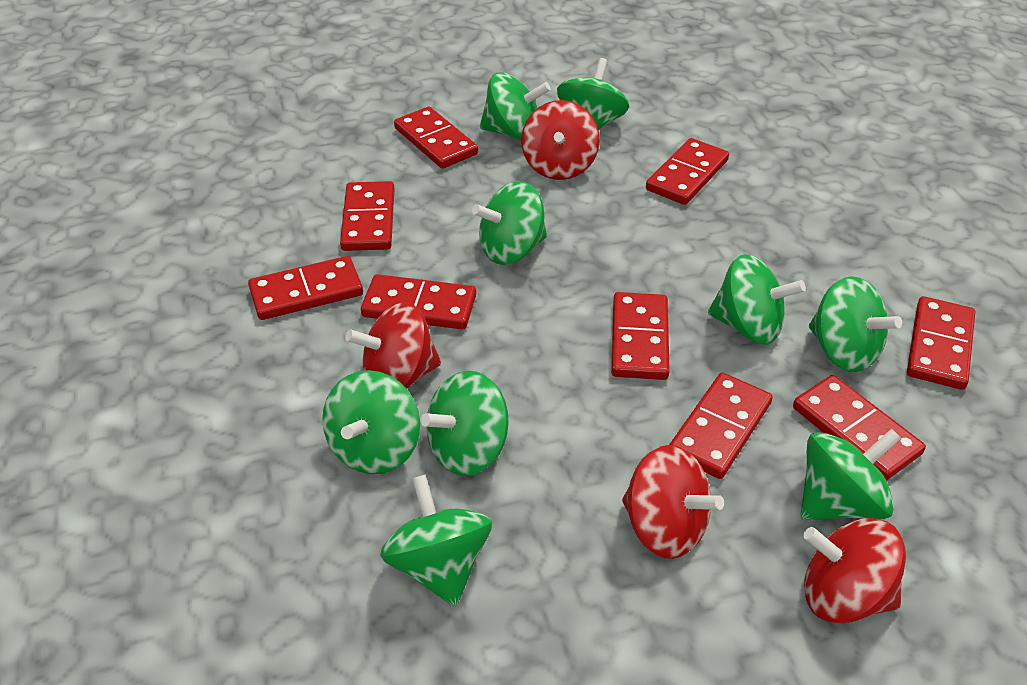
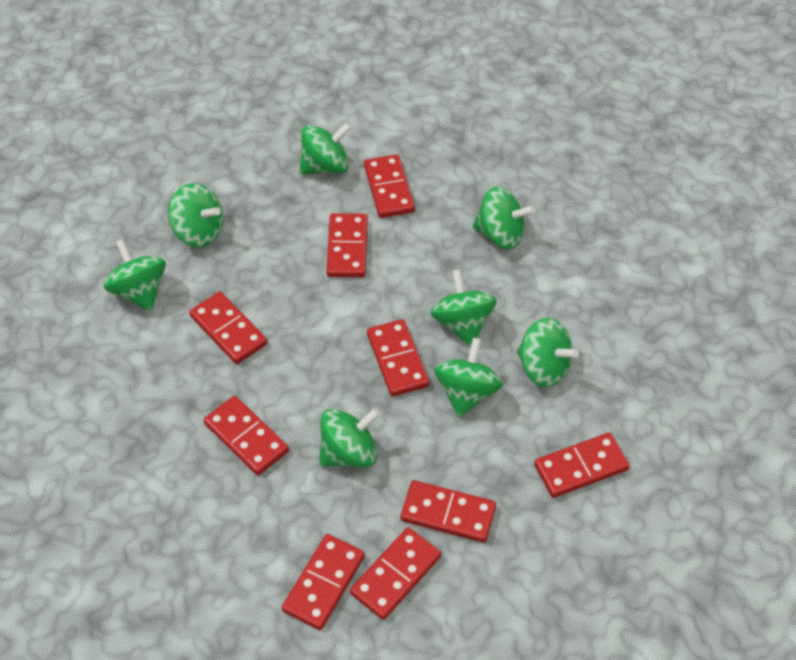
green spinning top: 9 -> 8
red spinning top: 4 -> 0

